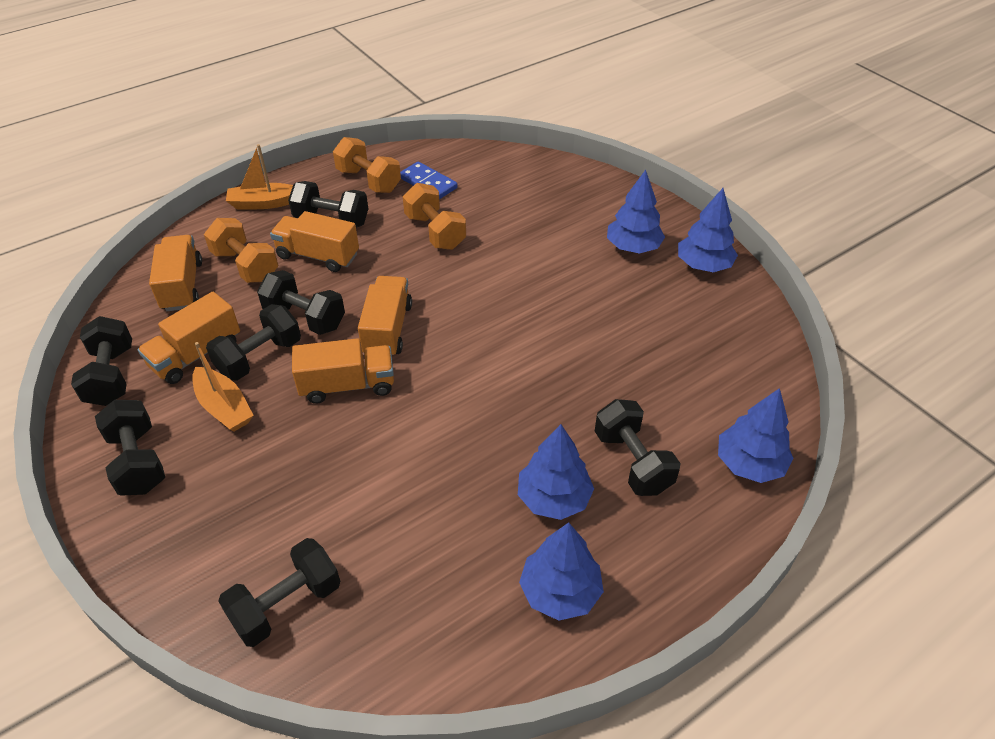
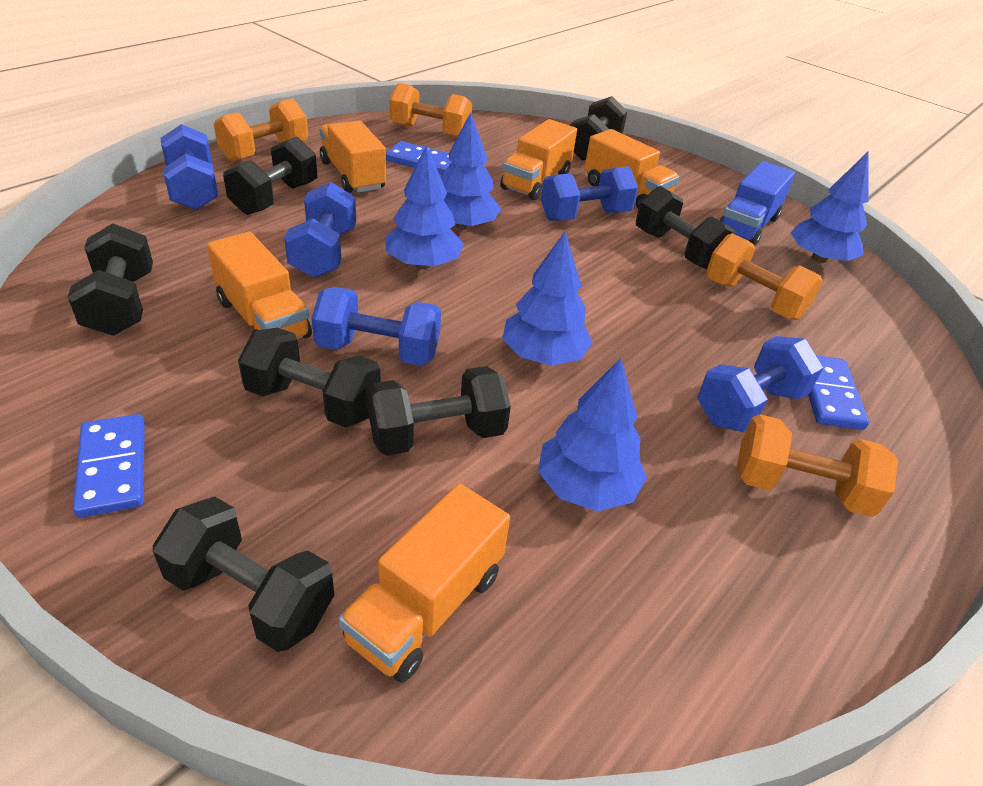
blue domino: 1 -> 3
blue dumbbell: 0 -> 5
blue truck: 0 -> 1
orange boat: 2 -> 0
orange dumbbell: 3 -> 4

